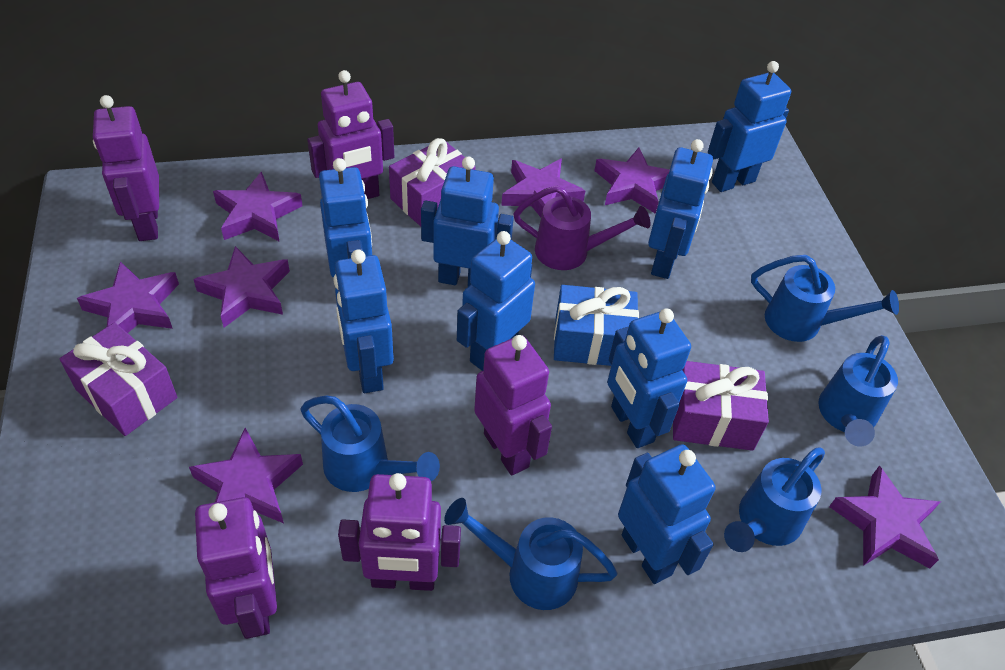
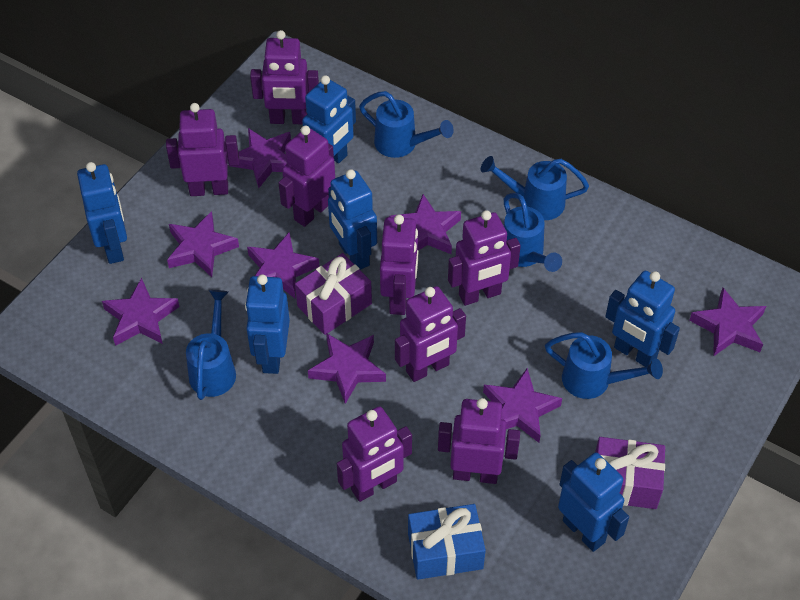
blue robot: 8 -> 6
purple gift: 3 -> 2
purple robot: 5 -> 8
purple star: 7 -> 8
purple watering can: 1 -> 0

